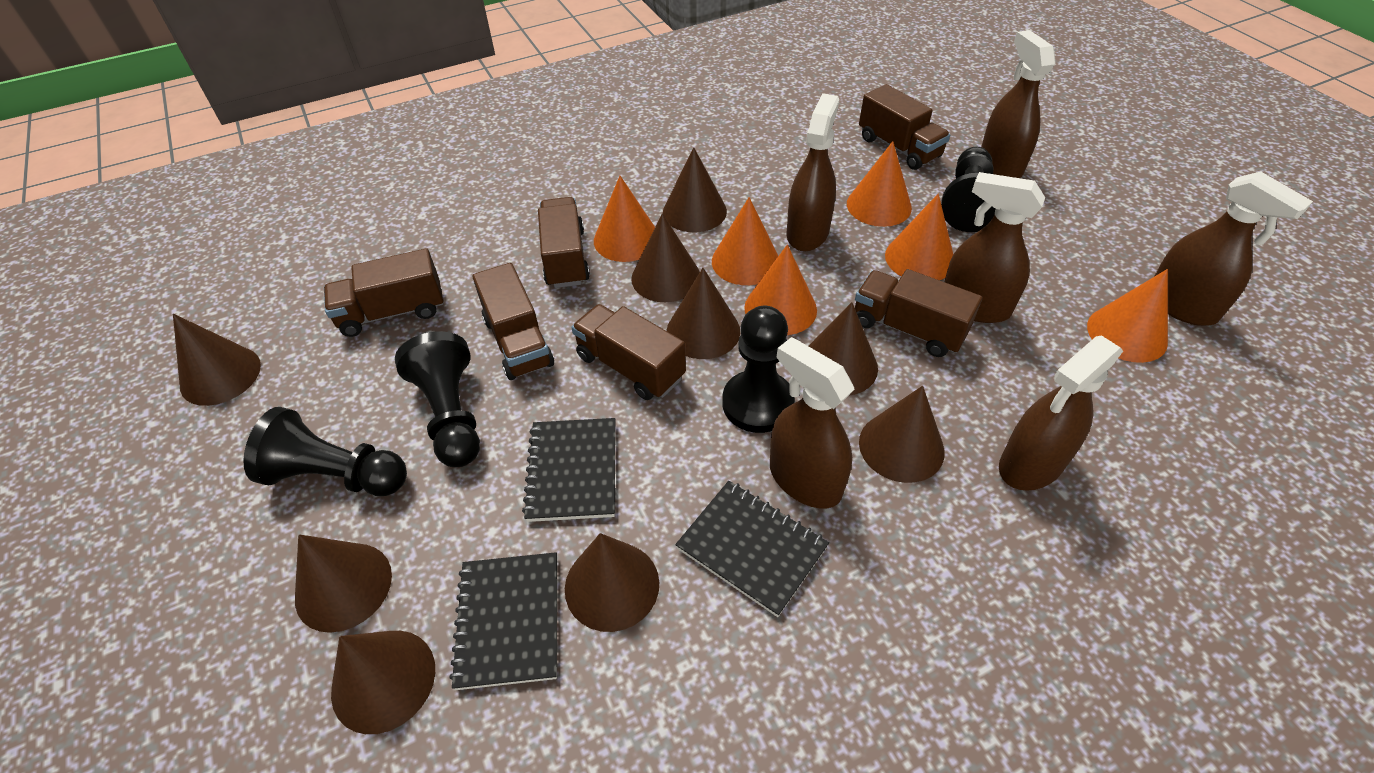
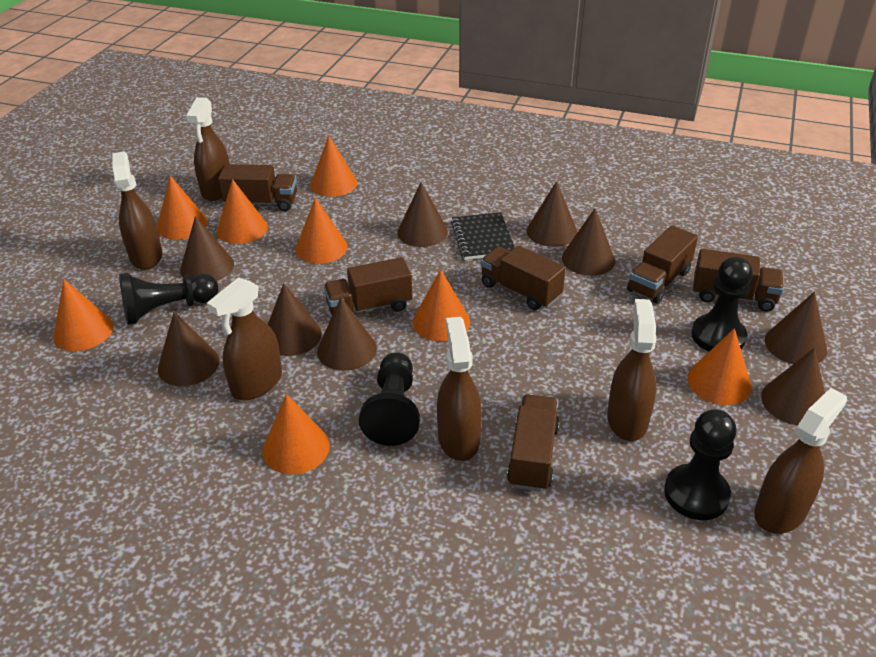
black notebook: 3 -> 1
orange cone: 6 -> 8

